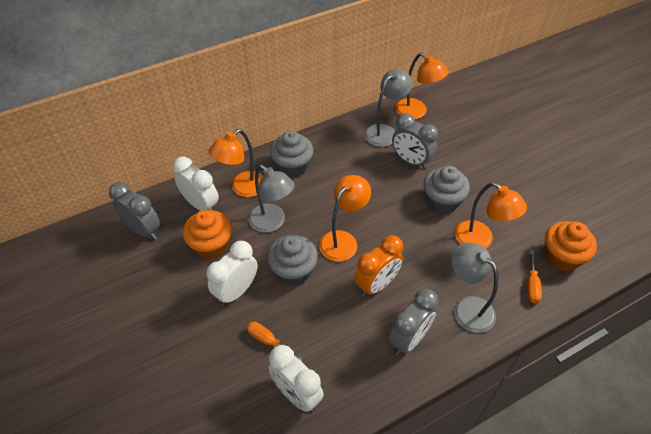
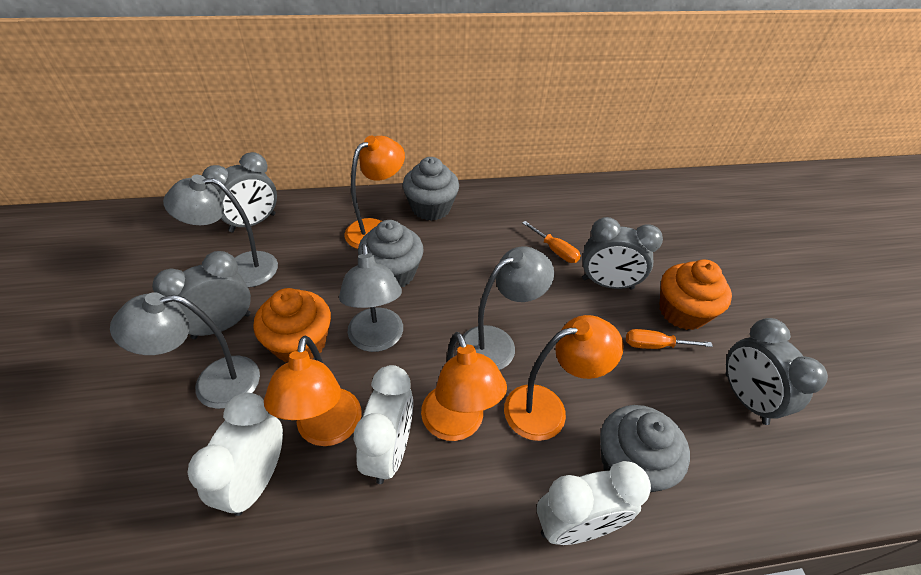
grey clock: 3 -> 4
grey lamp: 3 -> 4
orange clock: 1 -> 0

